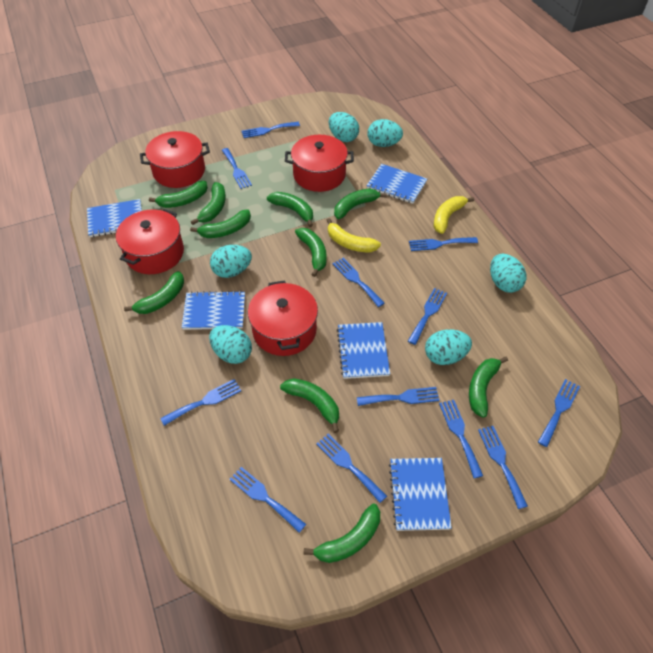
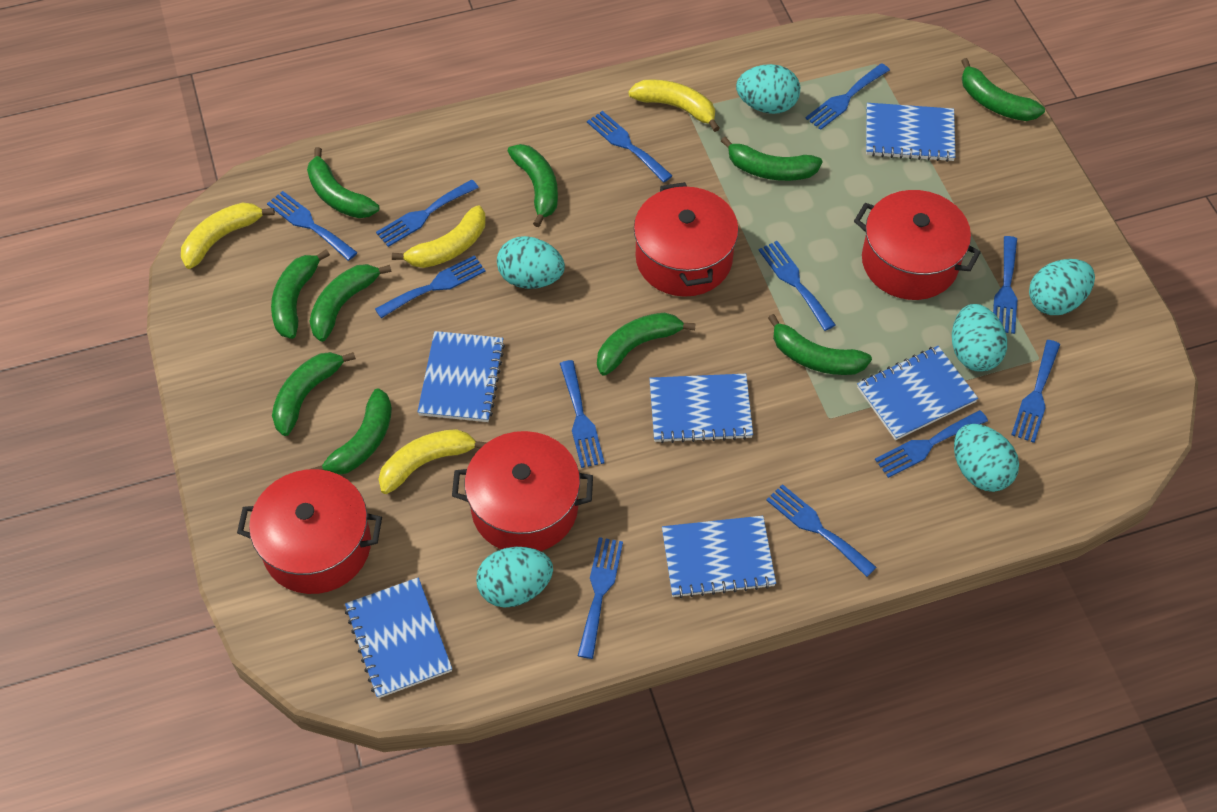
blue notebook: 5 -> 6
yellow banana: 2 -> 4

